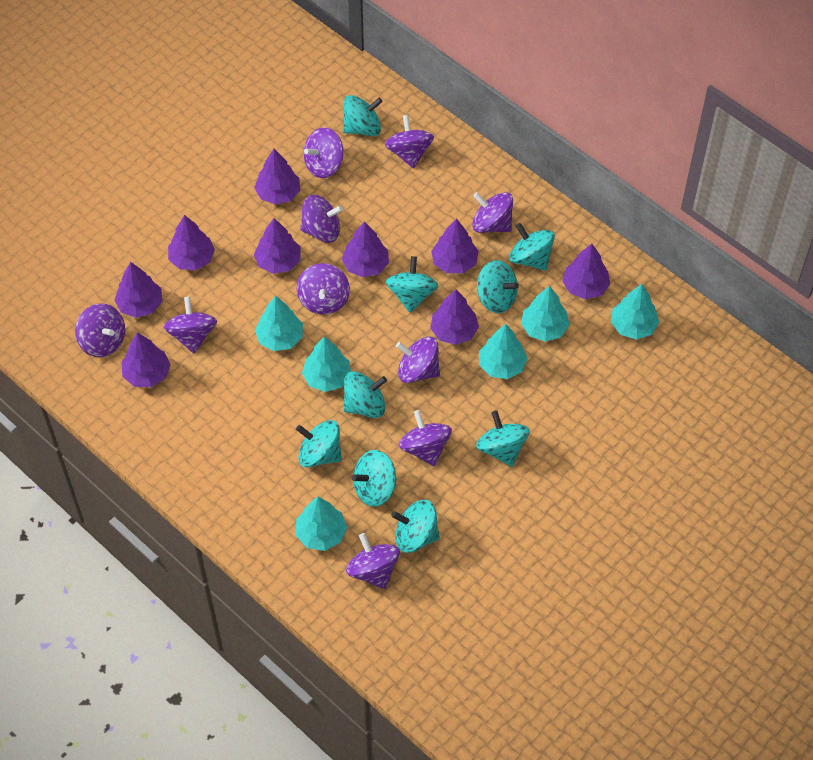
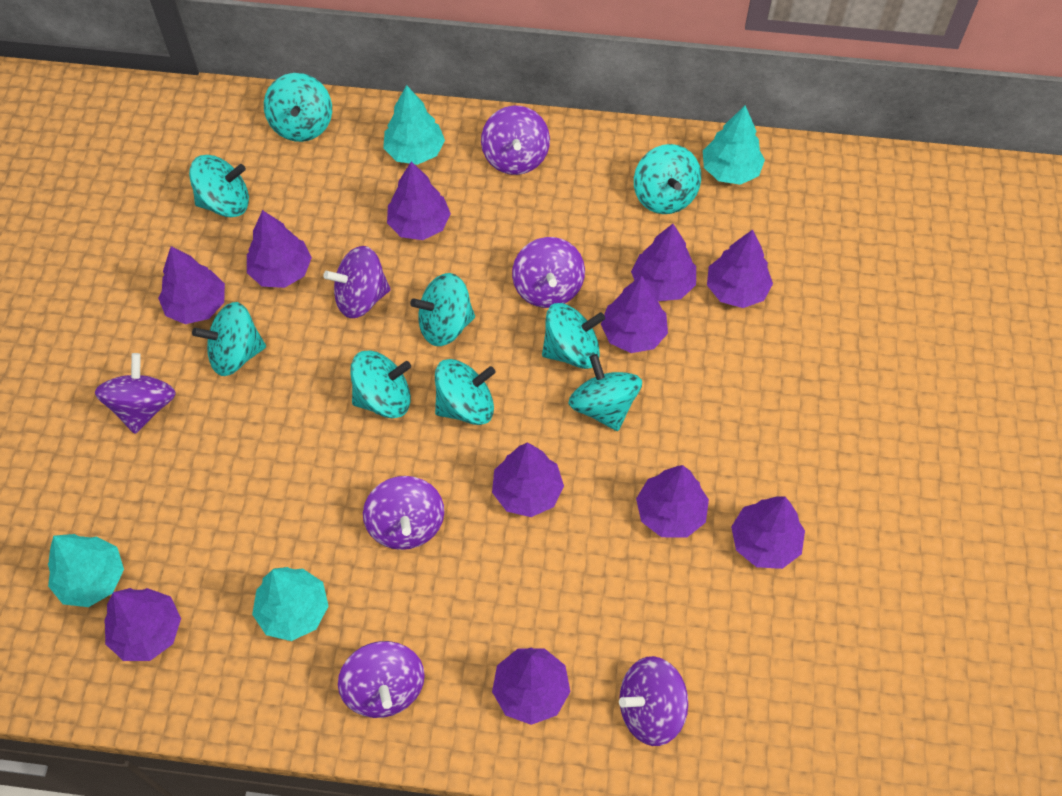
purple spinning top: 10 -> 7
purple tree: 9 -> 11
turquoise tree: 6 -> 4

